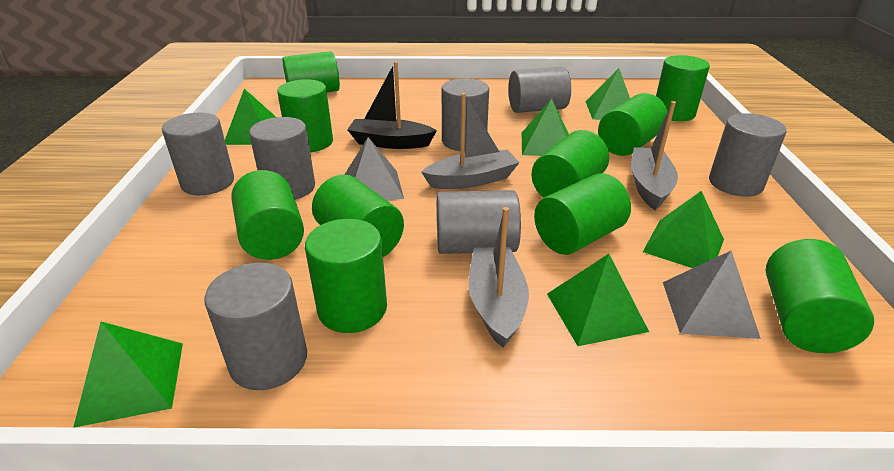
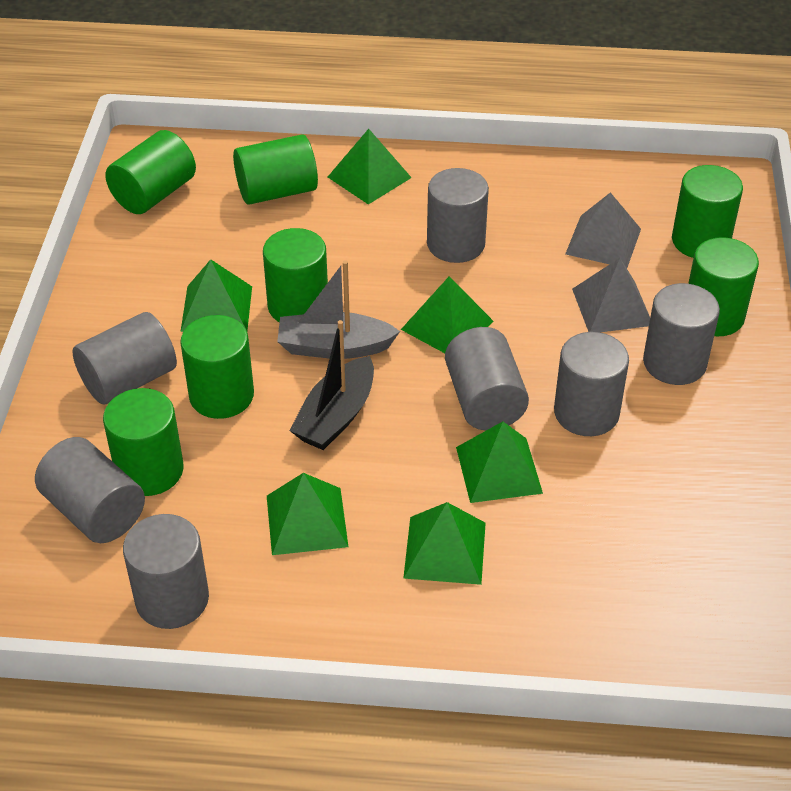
green cylinder: 10 -> 7
grey boat: 3 -> 1

